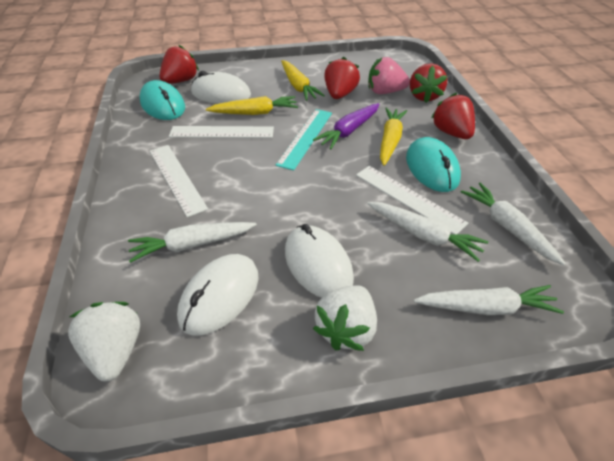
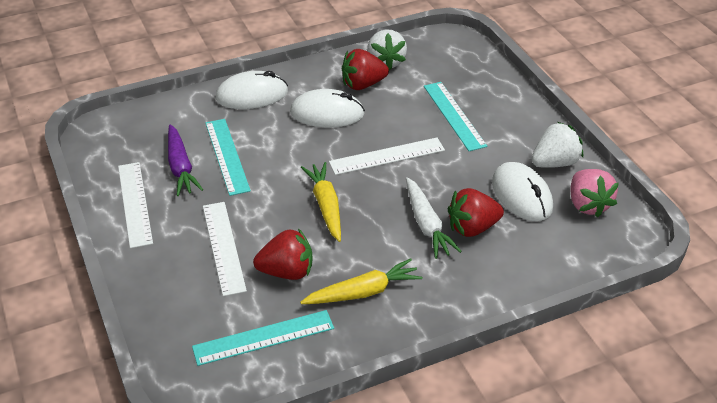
red strawberry: 4 -> 3
turquoise mouse: 2 -> 0
turquoise ruler: 1 -> 3
white carrot: 4 -> 1
yellow carrot: 3 -> 2

